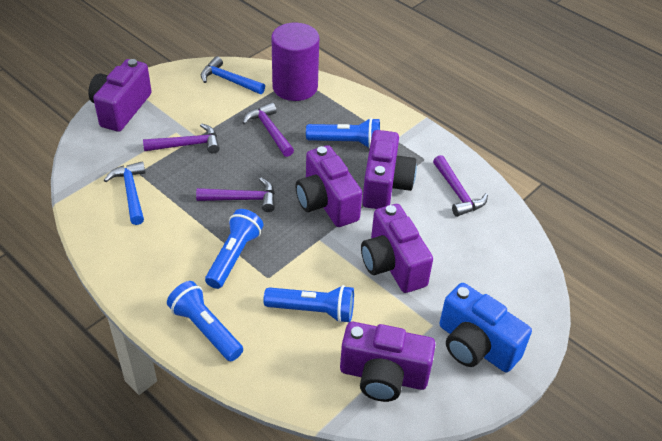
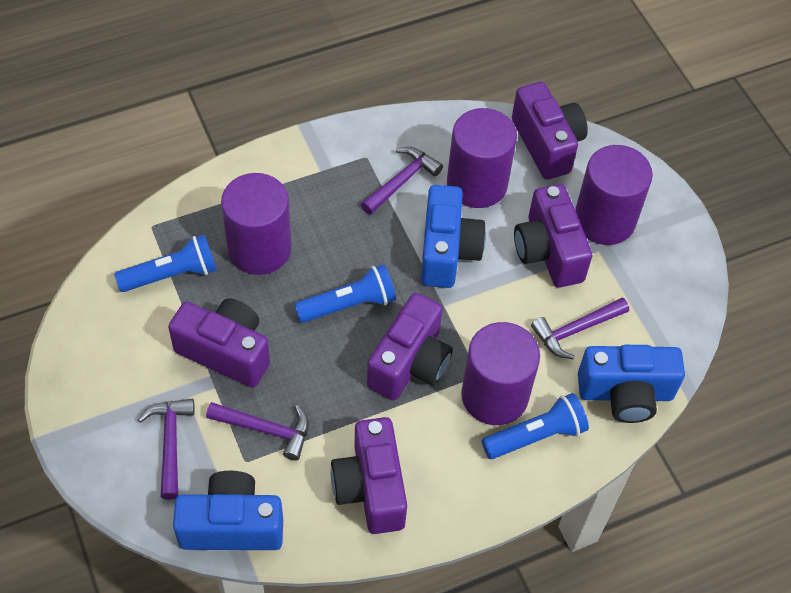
blue camera: 1 -> 3
blue flashlight: 4 -> 3
blue hammer: 2 -> 0
purple cylinder: 1 -> 4

